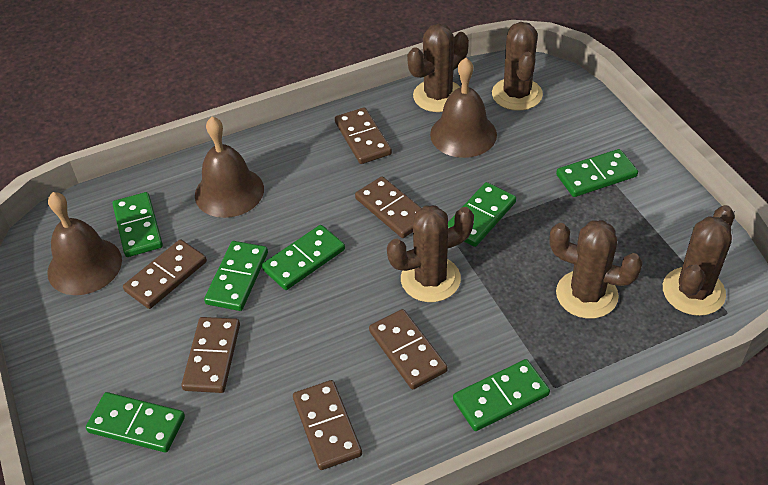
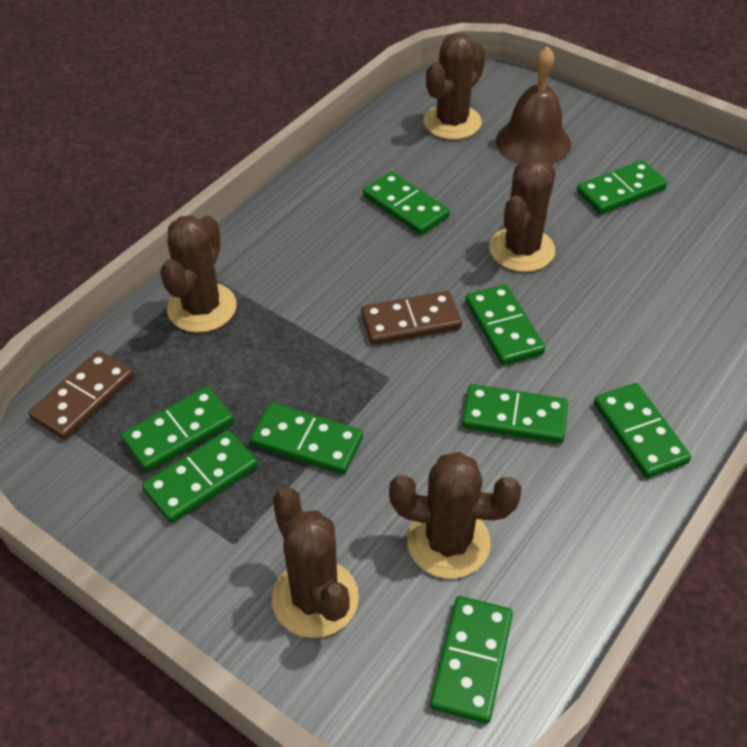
brown bell: 3 -> 1
brown domino: 6 -> 2
green domino: 7 -> 9

